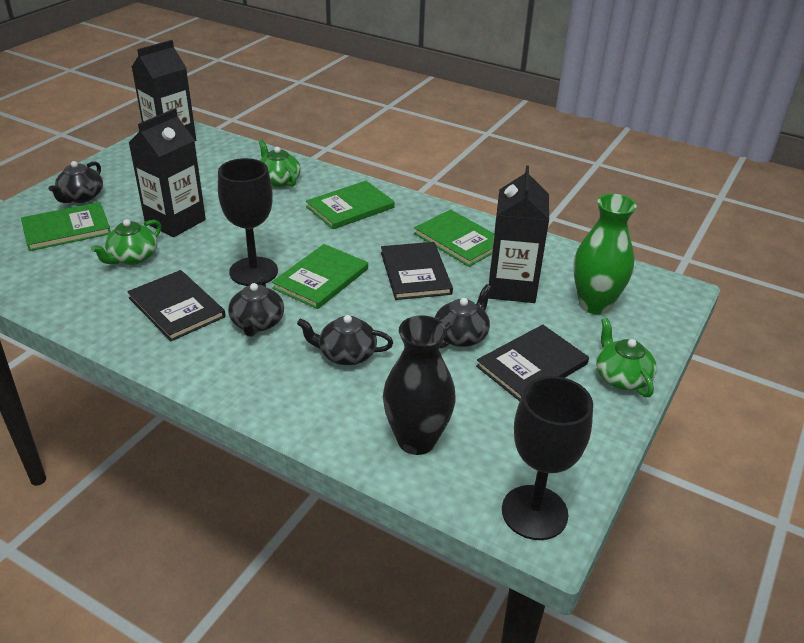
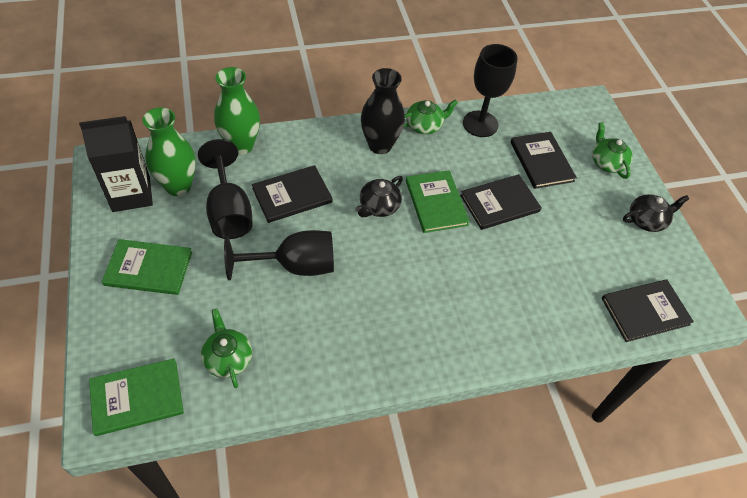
black book: 3 -> 4
black carton: 3 -> 1
black goblet: 2 -> 3
black teapot: 4 -> 2
green book: 4 -> 3
green vase: 1 -> 2

